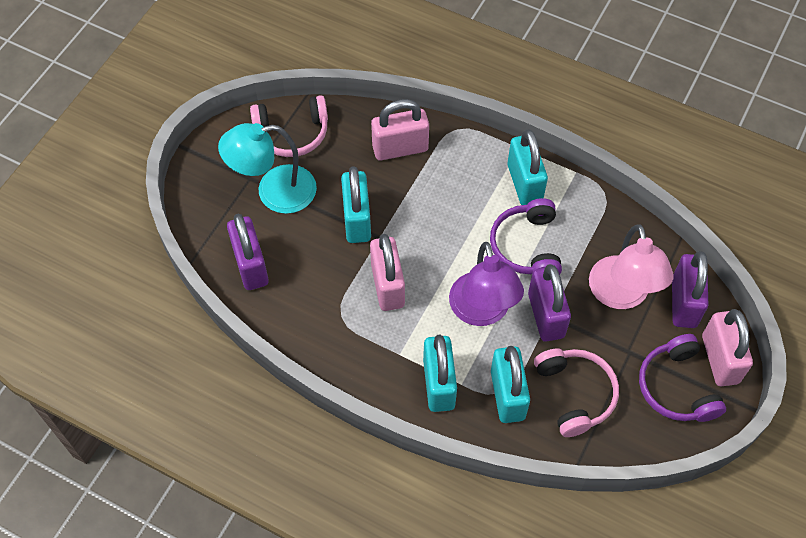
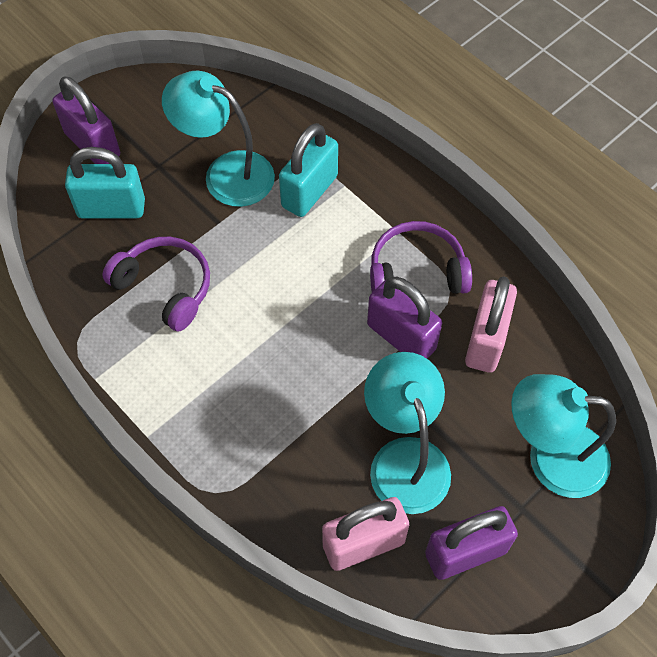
pink headphones: 2 -> 0
pink lamp: 1 -> 0
pink padlock: 3 -> 2
purple lamp: 1 -> 0
turquoise lamp: 1 -> 3
turquoise padlock: 4 -> 2

